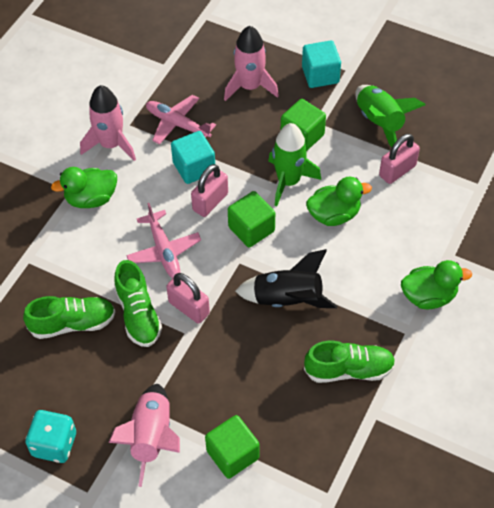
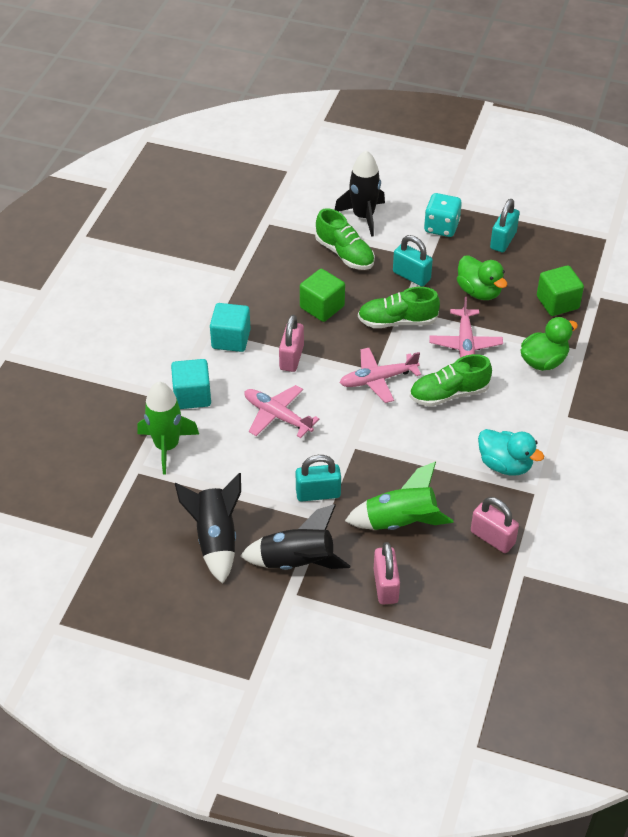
black rocket: 1 -> 3
green cube: 3 -> 2
green duck: 3 -> 2
pink plane: 2 -> 3
pink rocket: 3 -> 0
turquoise duck: 0 -> 1
turquoise padlock: 0 -> 3

